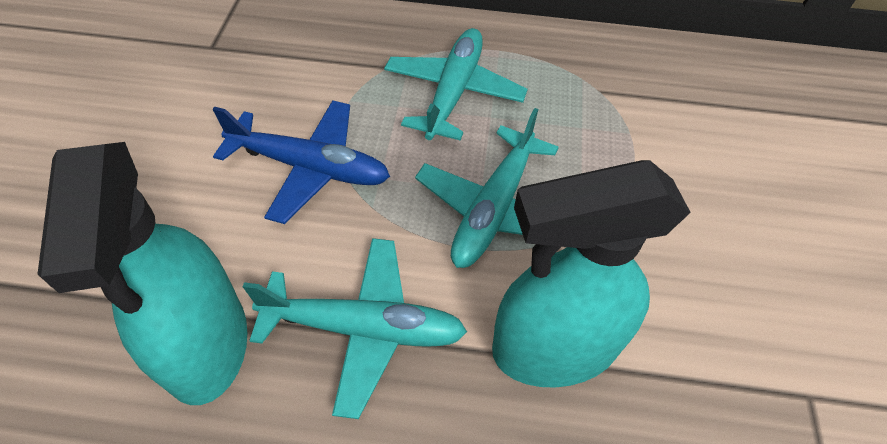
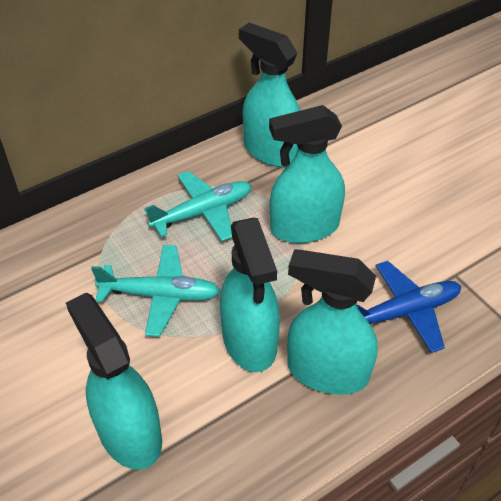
turquoise plane: 3 -> 2
turquoise spray bottle: 2 -> 5

